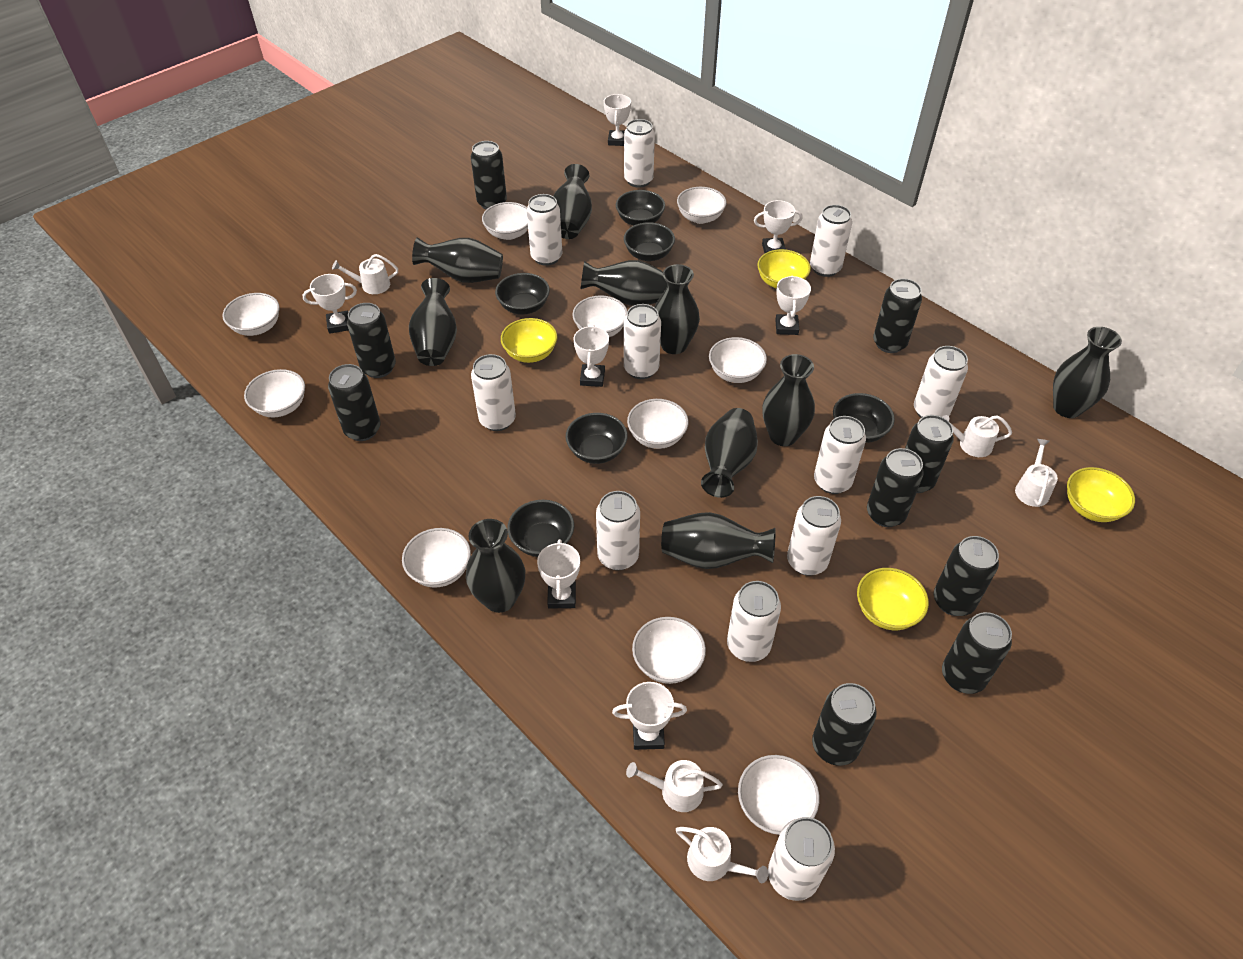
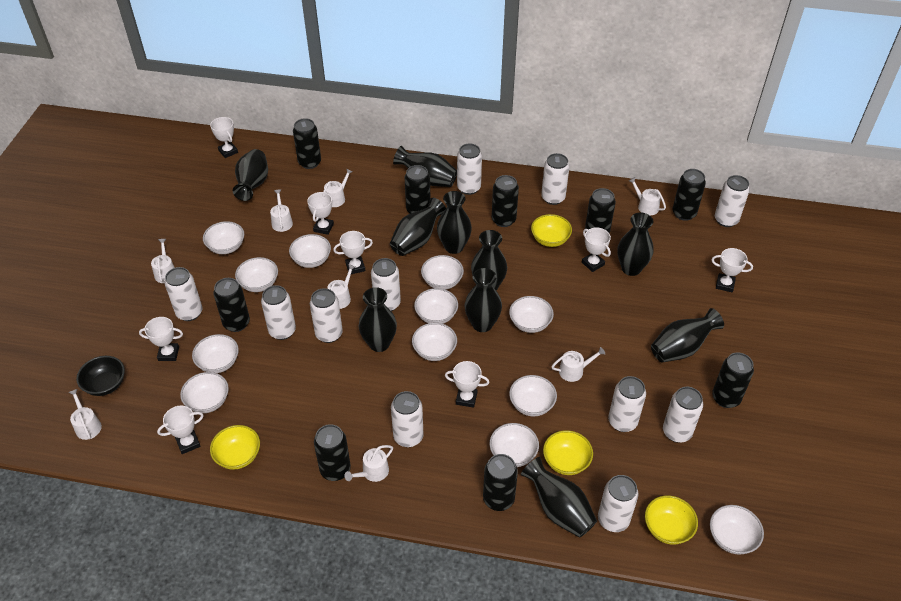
black bowl: 6 -> 1
white bowl: 10 -> 12
white trophy: 7 -> 8
white watering can: 5 -> 8

